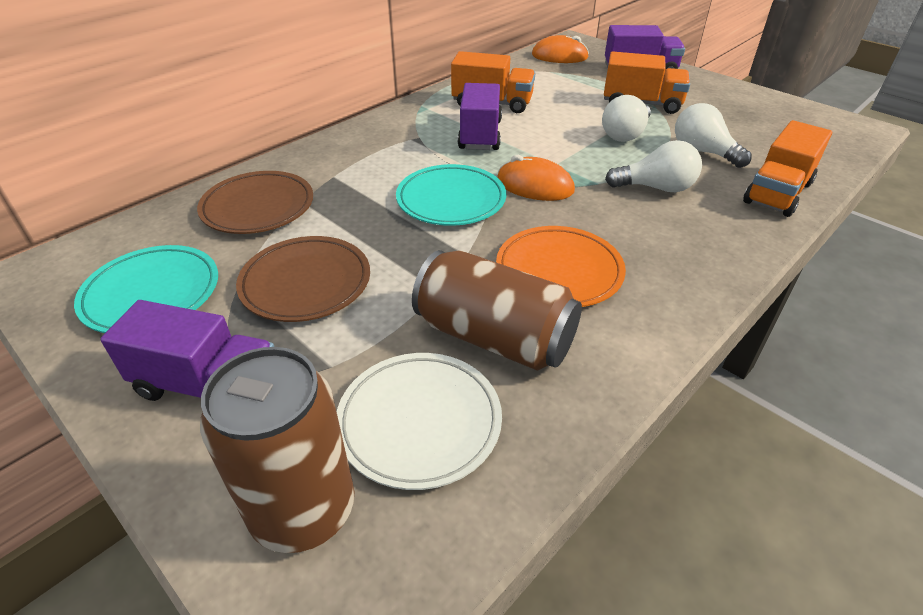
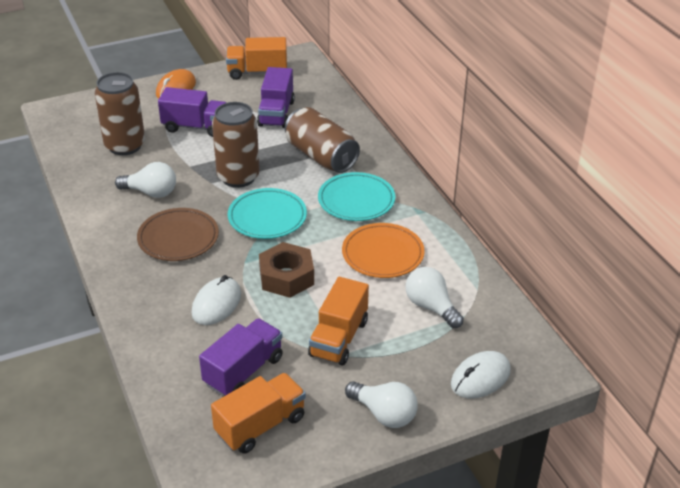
brown can: 2 -> 3
brown nut: 0 -> 1
brown plate: 2 -> 1
orange mouse: 2 -> 1
white mouse: 0 -> 2
white plate: 1 -> 0

